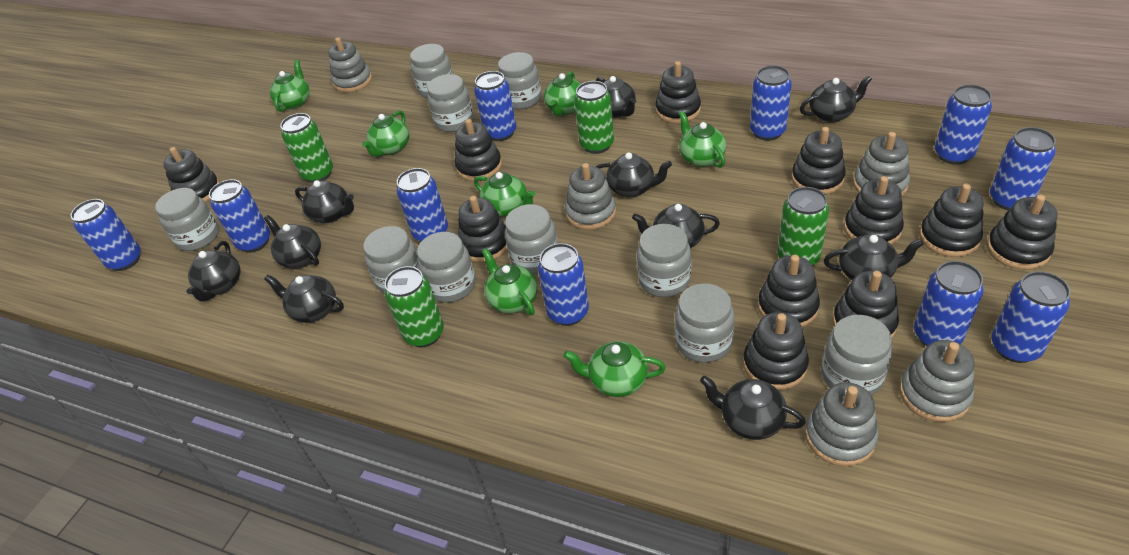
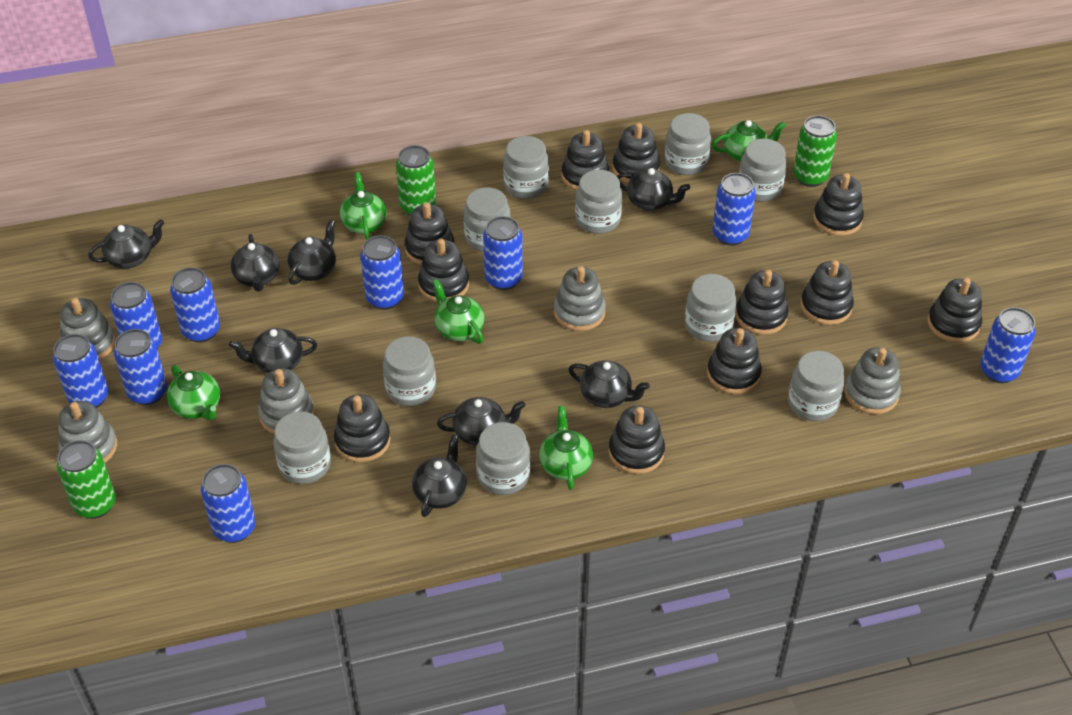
black teapot: 10 -> 8
blue can: 10 -> 9
green can: 4 -> 3
green teapot: 7 -> 5

